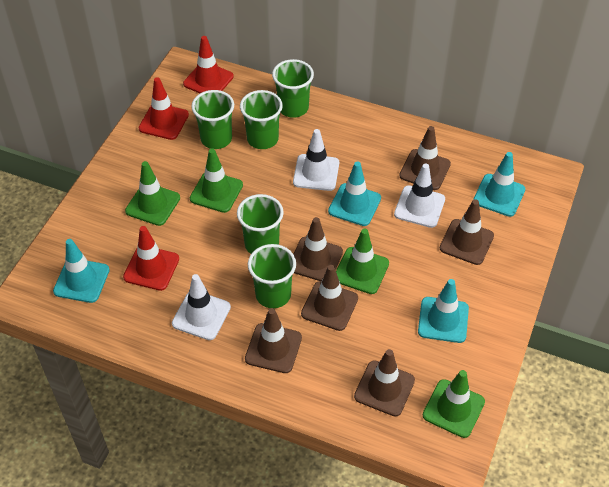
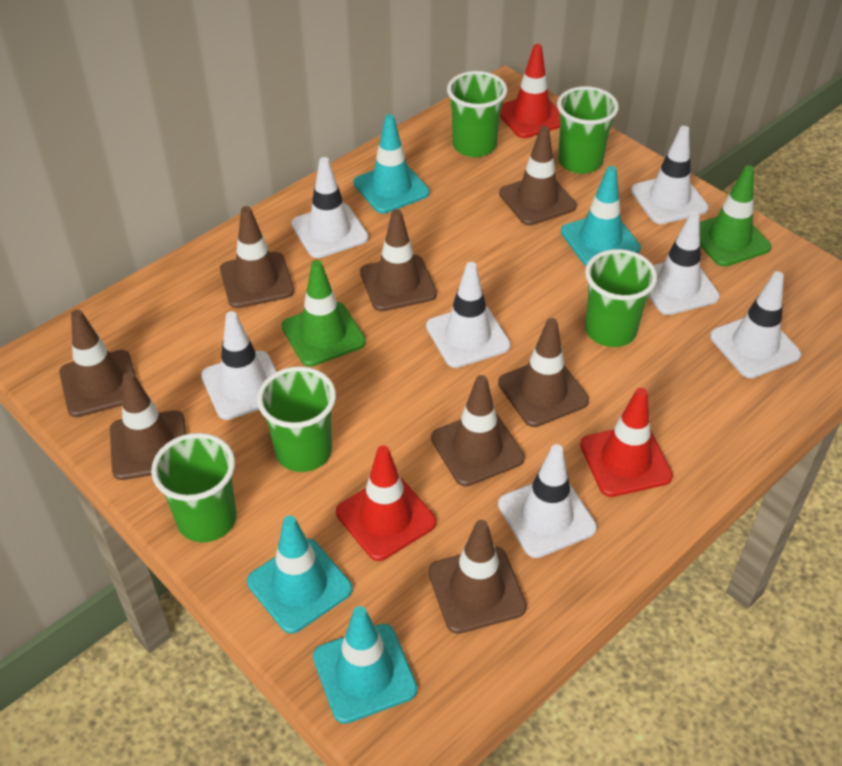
brown traffic cone: 6 -> 8
green traffic cone: 4 -> 2
white traffic cone: 3 -> 7

